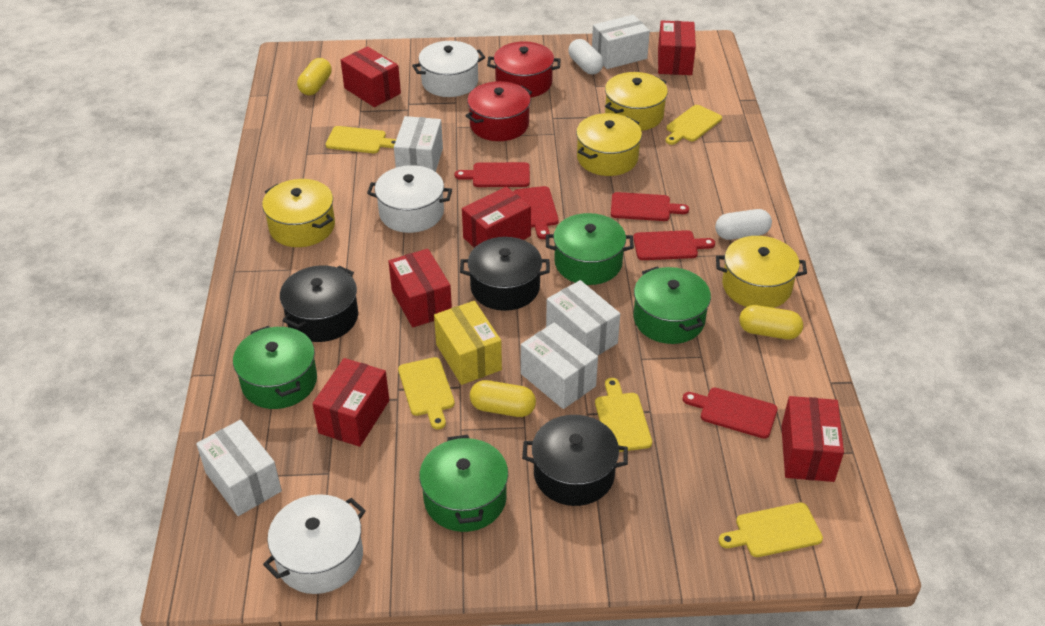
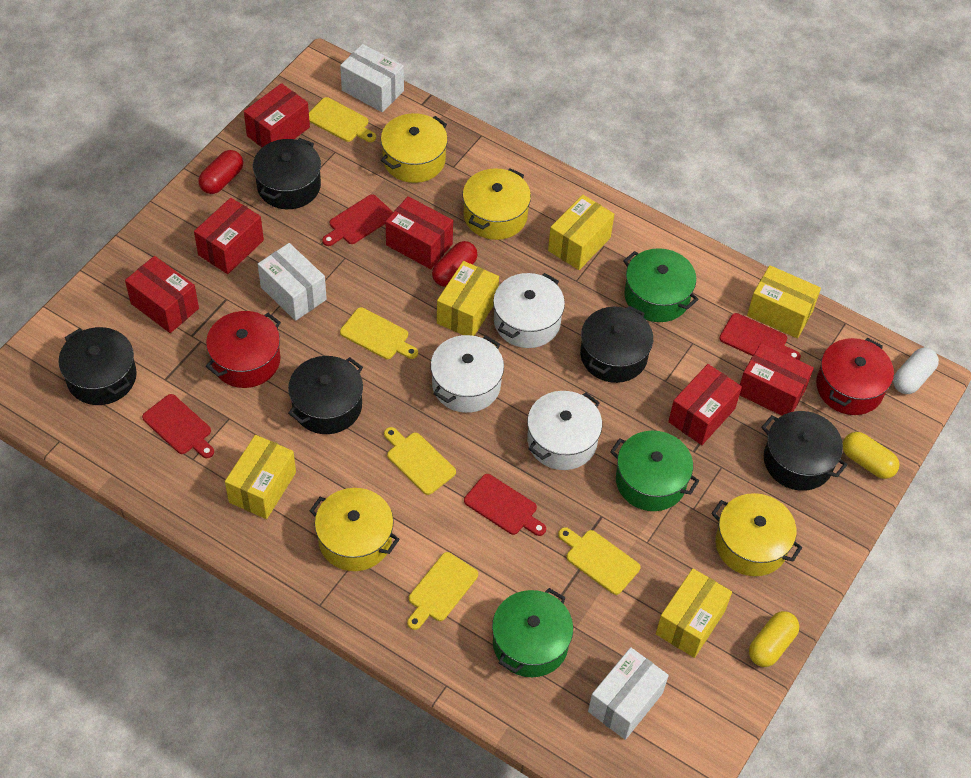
black pot: 3 -> 5
green pot: 4 -> 3
red capsule: 0 -> 2
red cutting board: 5 -> 4
white box: 5 -> 3
white capsule: 2 -> 1
yellow box: 1 -> 5
yellow capsule: 3 -> 2

